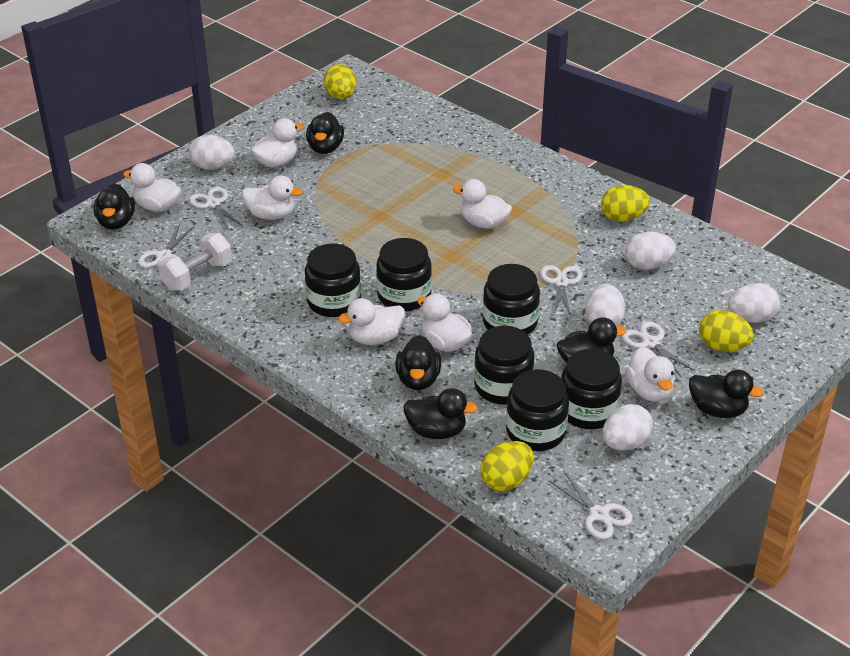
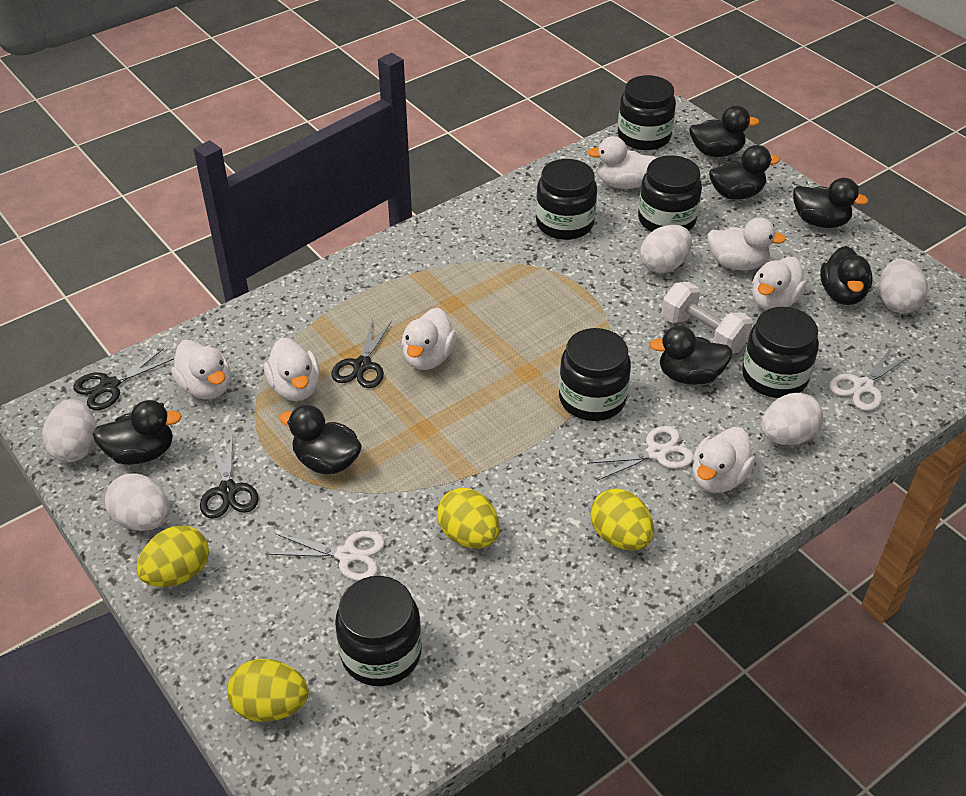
black duck: 6 -> 7
black scissors: 0 -> 3
white scissors: 5 -> 3

